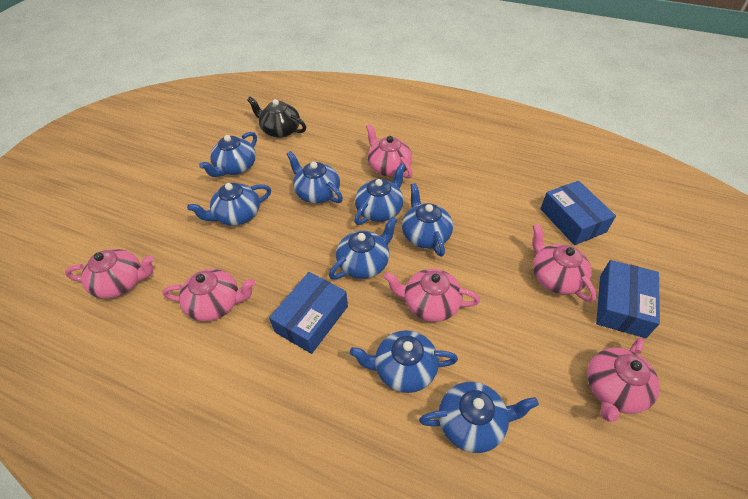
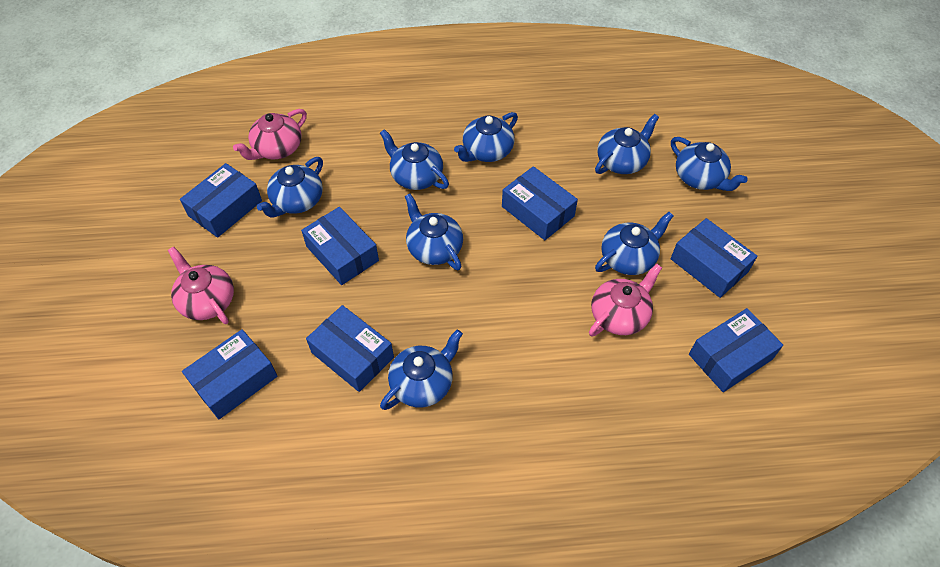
black teapot: 1 -> 0
blue box: 3 -> 7
pink teapot: 6 -> 3

